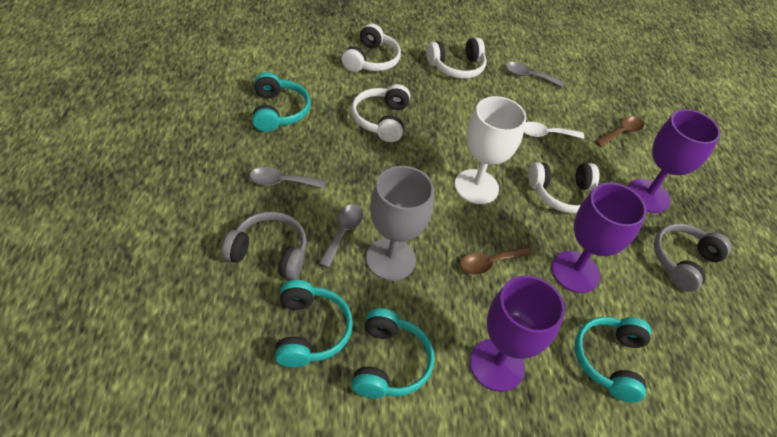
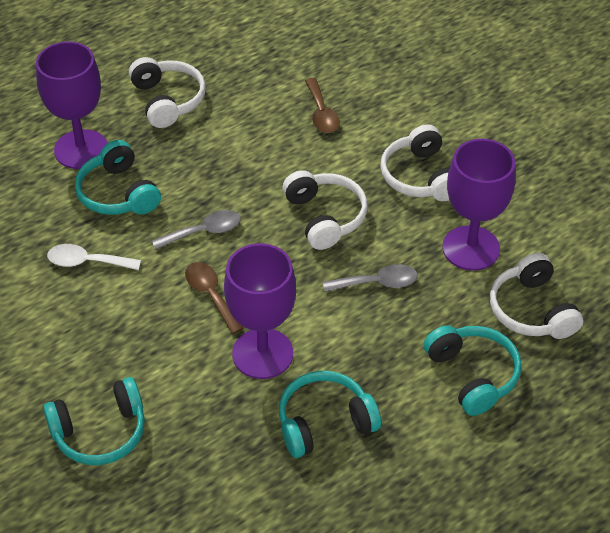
grey goblet: 1 -> 0
grey headphones: 2 -> 0
grey spoon: 3 -> 2
white goblet: 1 -> 0

